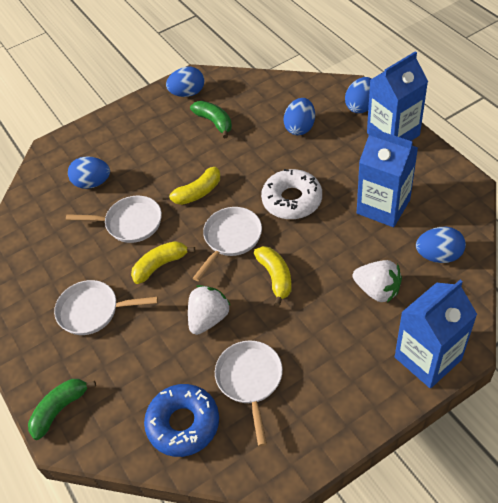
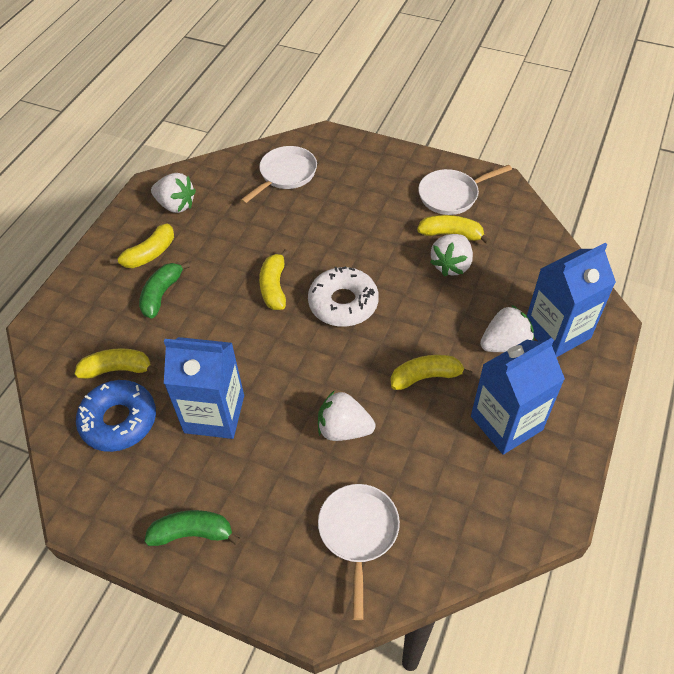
blue egg: 5 -> 0
white pan: 4 -> 3
white strawberry: 2 -> 4
yellow banana: 3 -> 5

